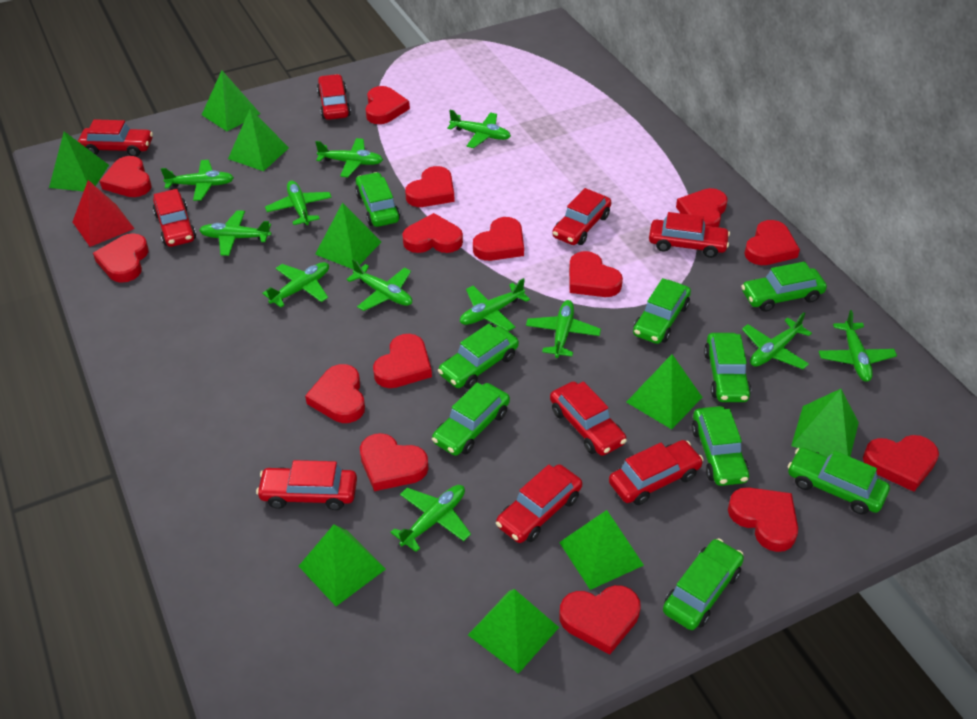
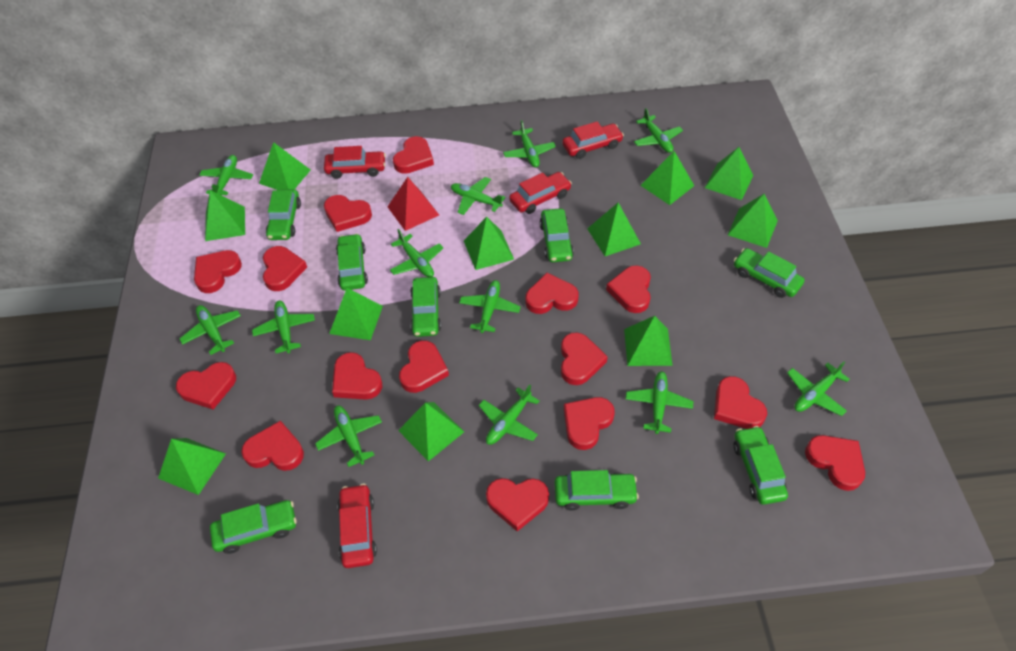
green car: 9 -> 8
green pyramid: 9 -> 11
red car: 9 -> 4

